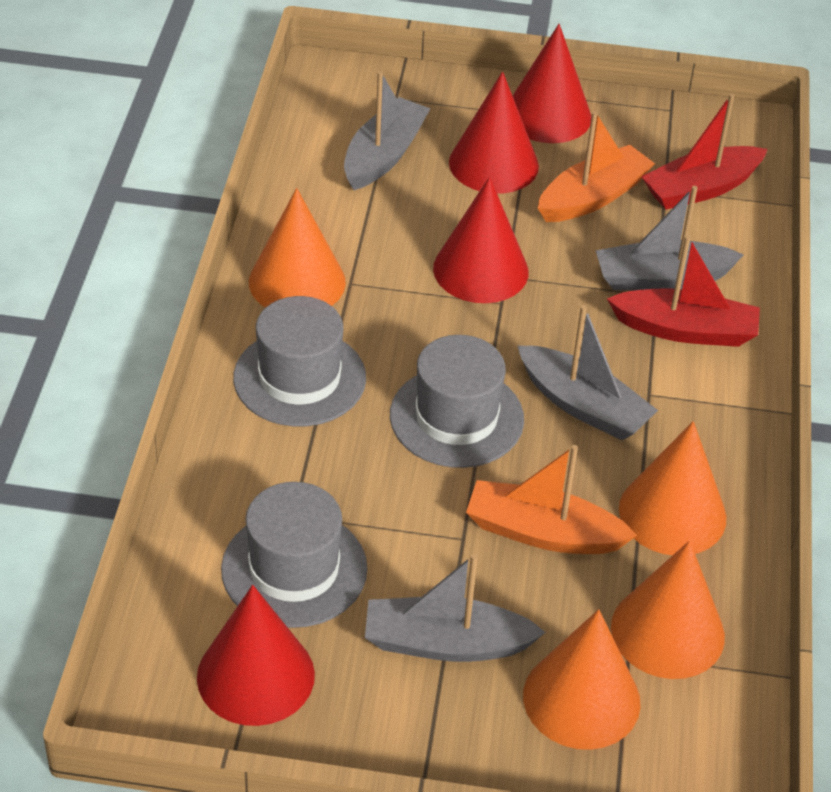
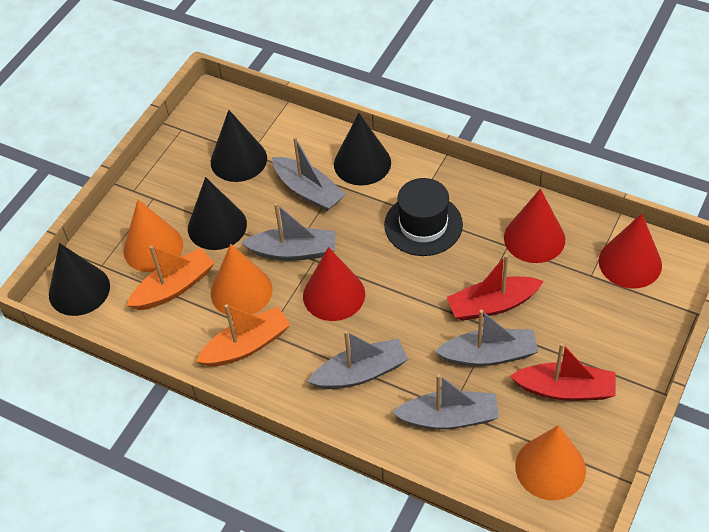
black cone: 0 -> 4
black hat: 0 -> 1
grey boat: 4 -> 5
grey hat: 3 -> 0
orange cone: 4 -> 3
red cone: 4 -> 3

